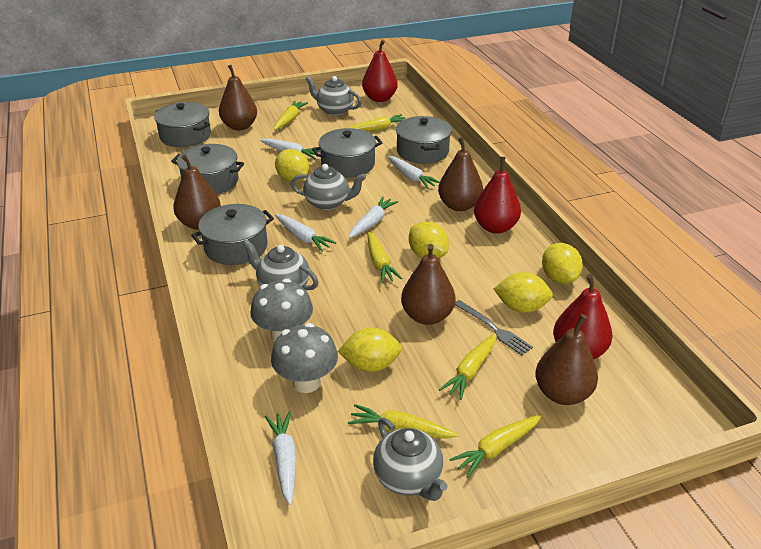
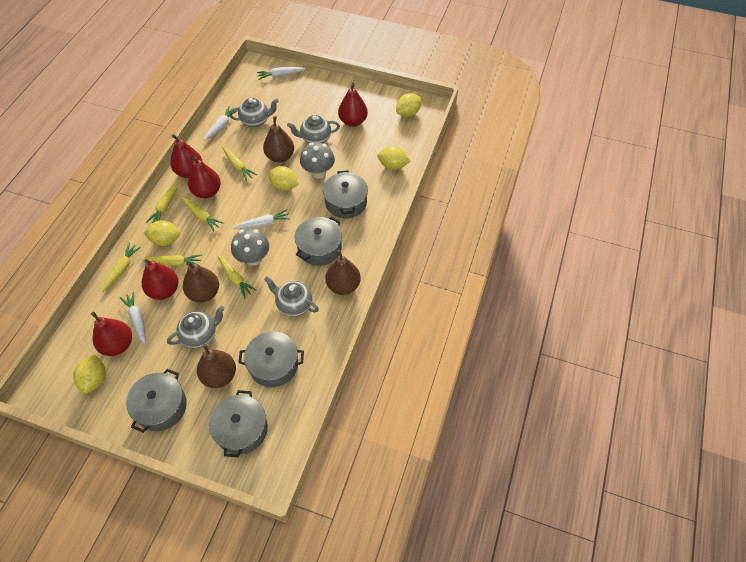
brown pear: 5 -> 4
grey fork: 1 -> 0
red pear: 3 -> 5
white carrot: 5 -> 4

